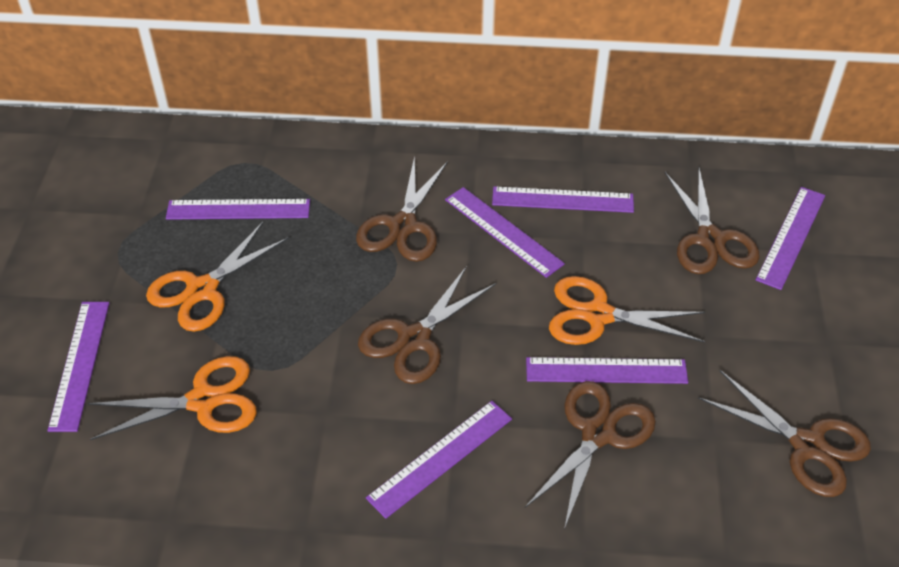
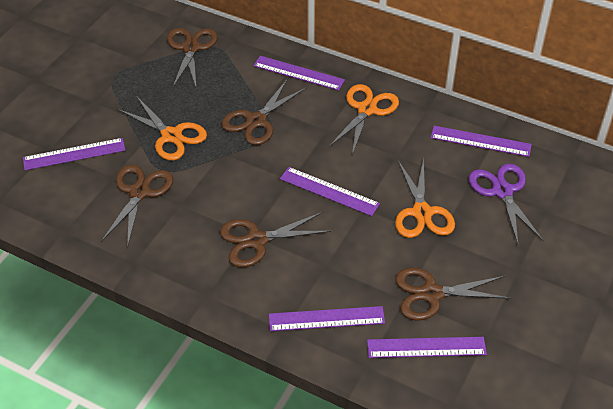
purple ruler: 7 -> 6
purple scissors: 0 -> 1

